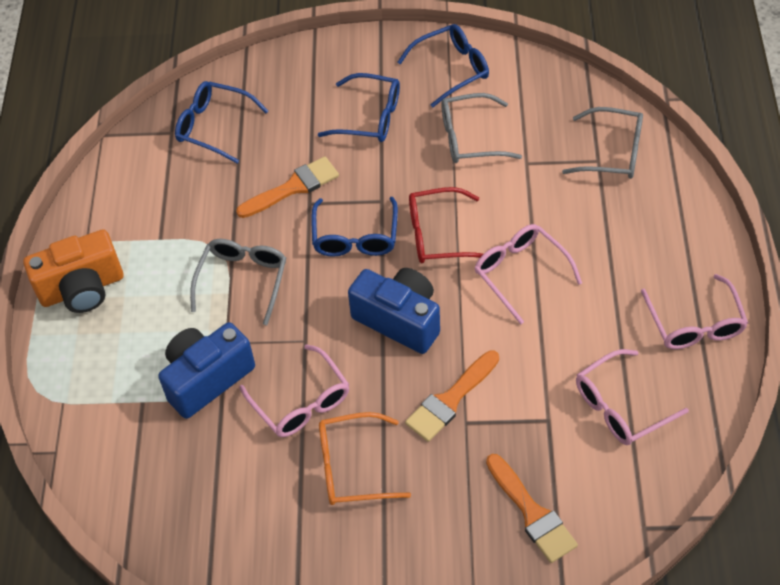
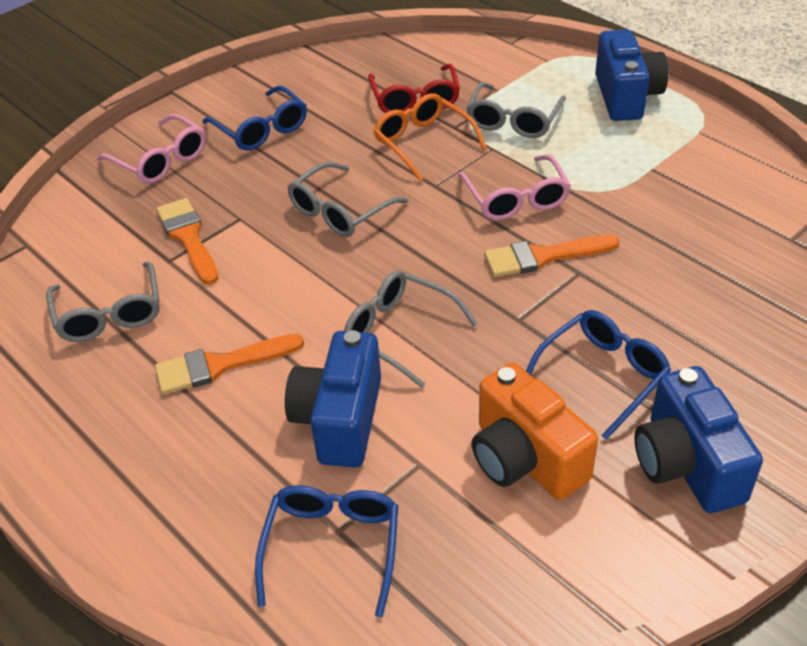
blue camera: 2 -> 3
blue glasses: 4 -> 3
grey glasses: 3 -> 4
pink glasses: 4 -> 2

